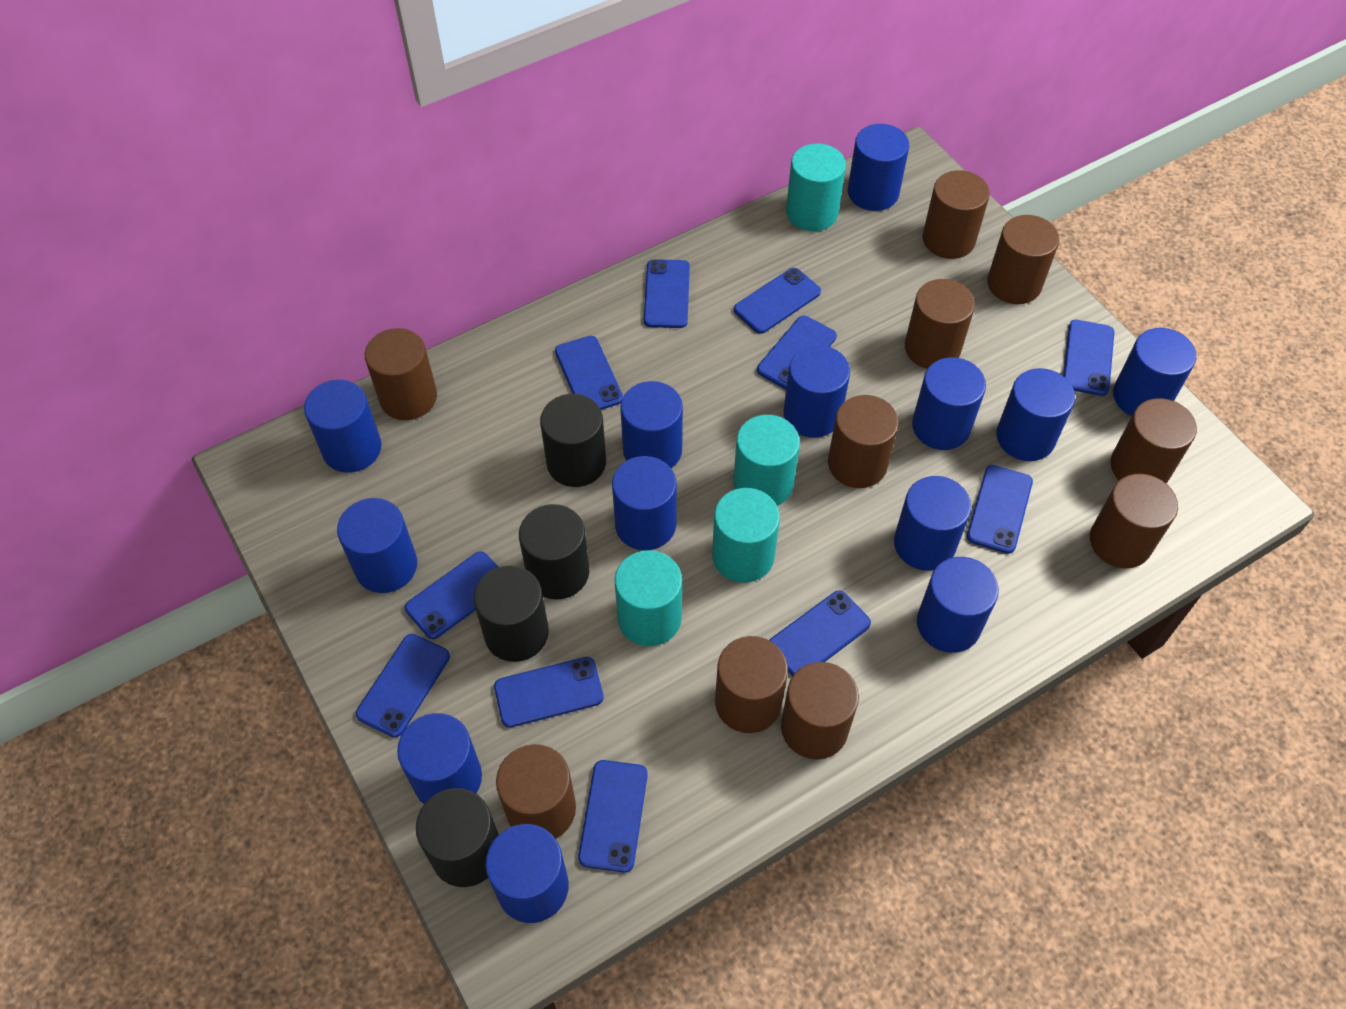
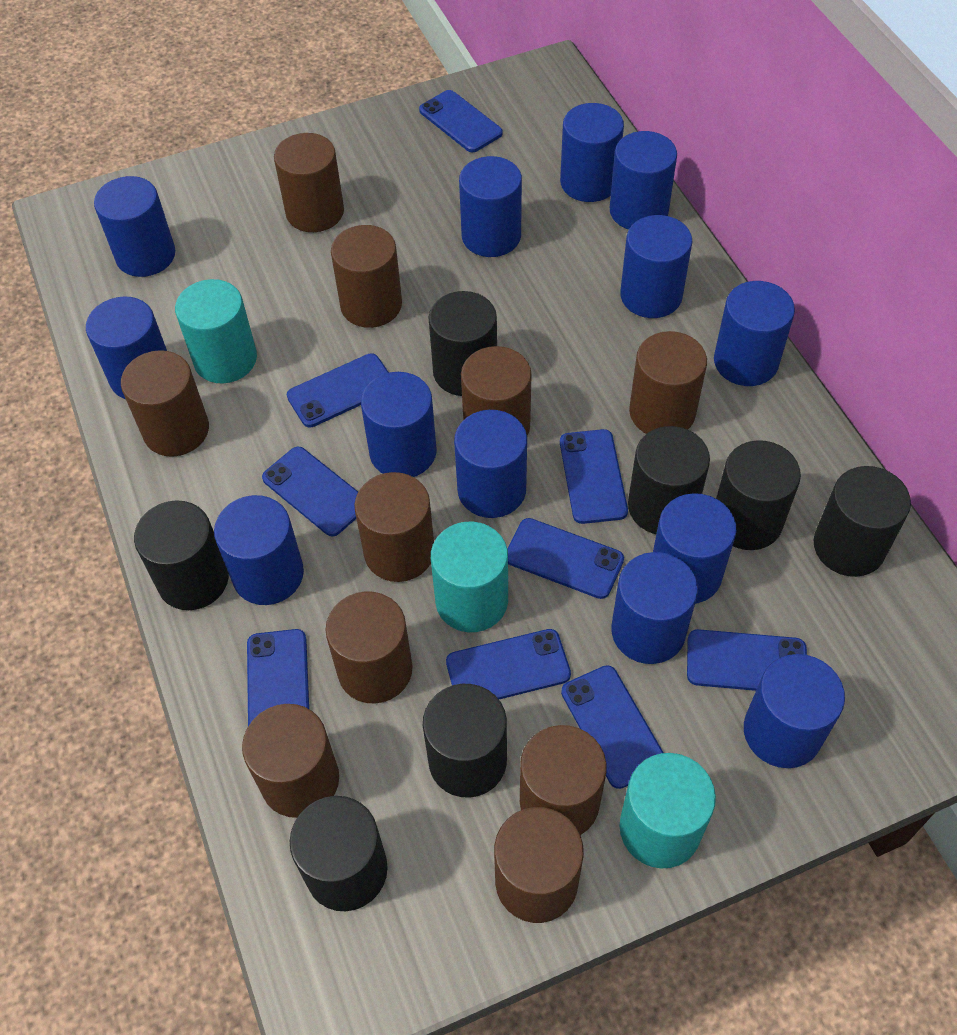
black cylinder: 4 -> 7
blue phone: 11 -> 9
turquoise cylinder: 4 -> 3

